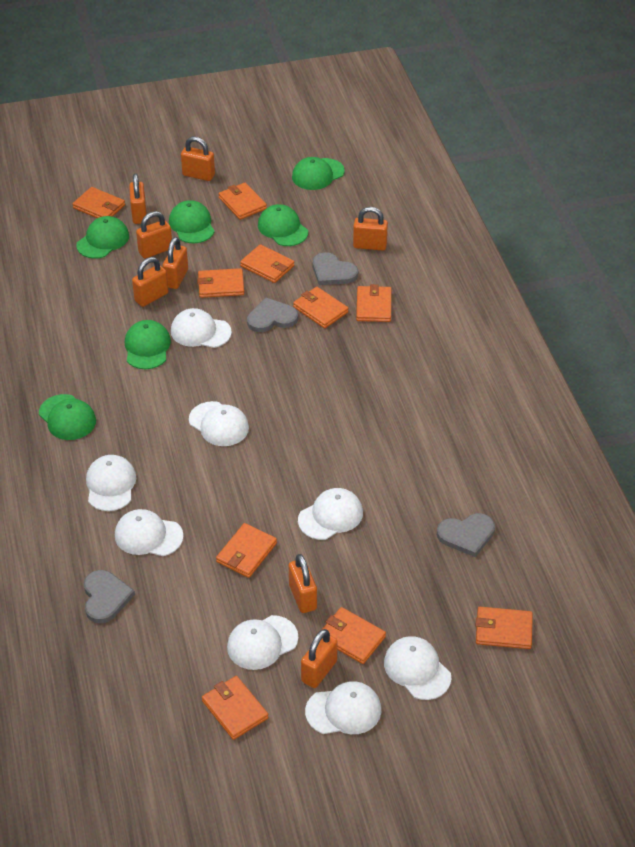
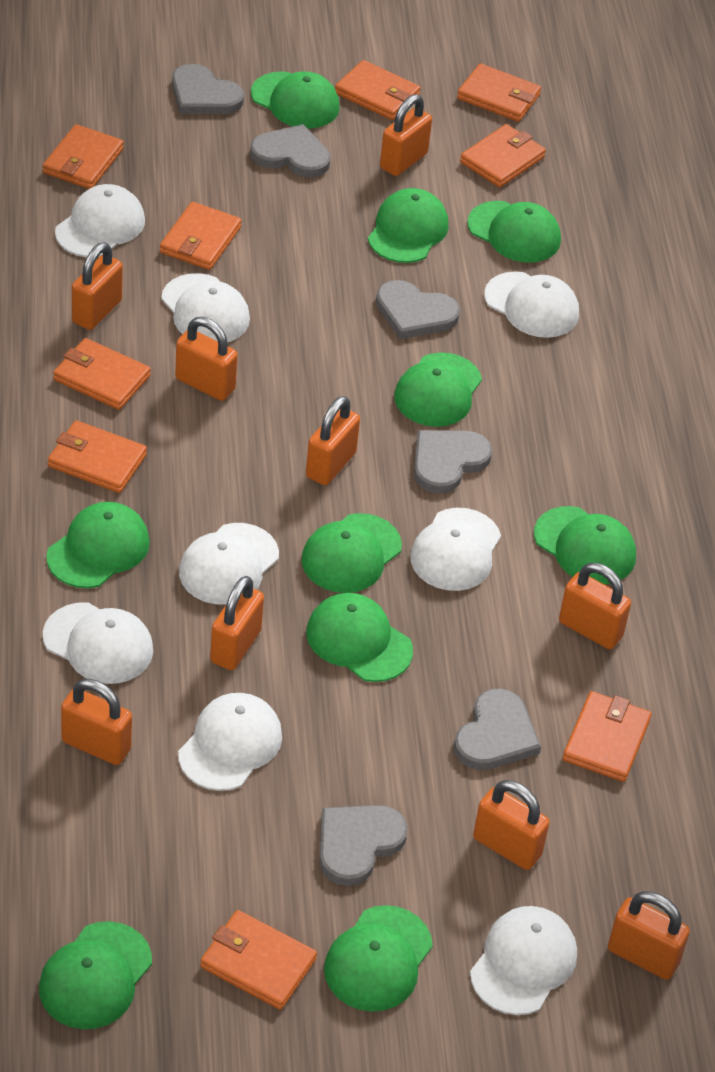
green cap: 6 -> 10
grey heart: 4 -> 6
orange padlock: 8 -> 9
orange wallet: 10 -> 9

